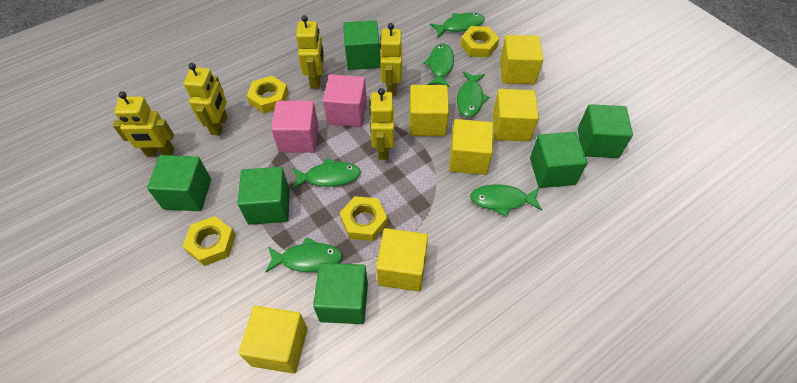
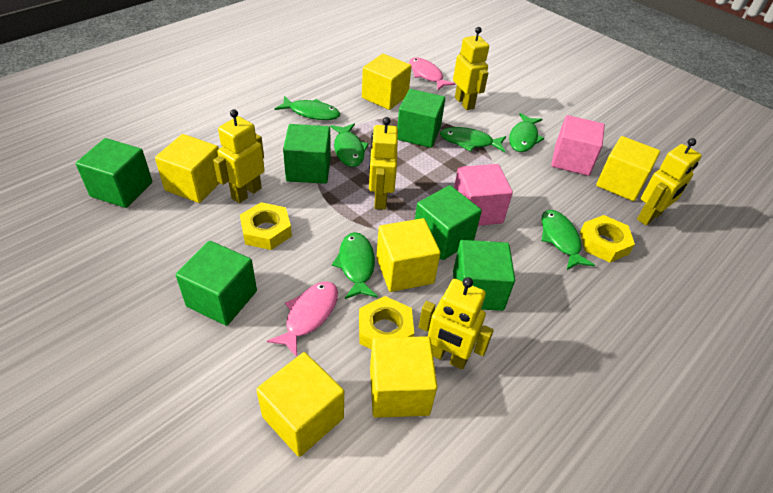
pink fish: 0 -> 2
yellow nut: 4 -> 3

